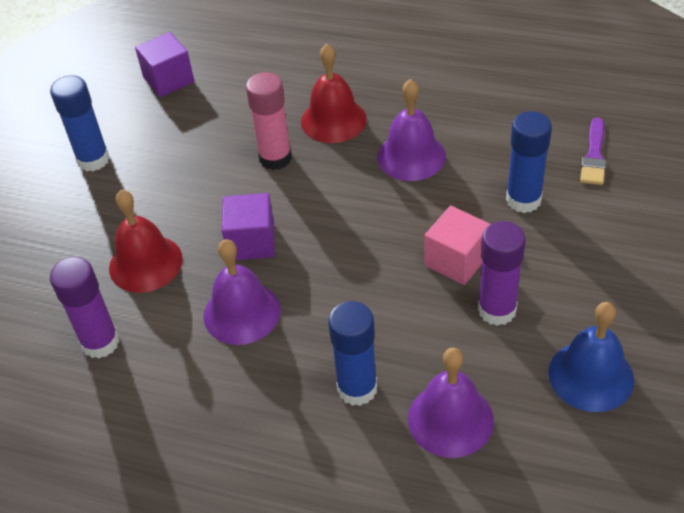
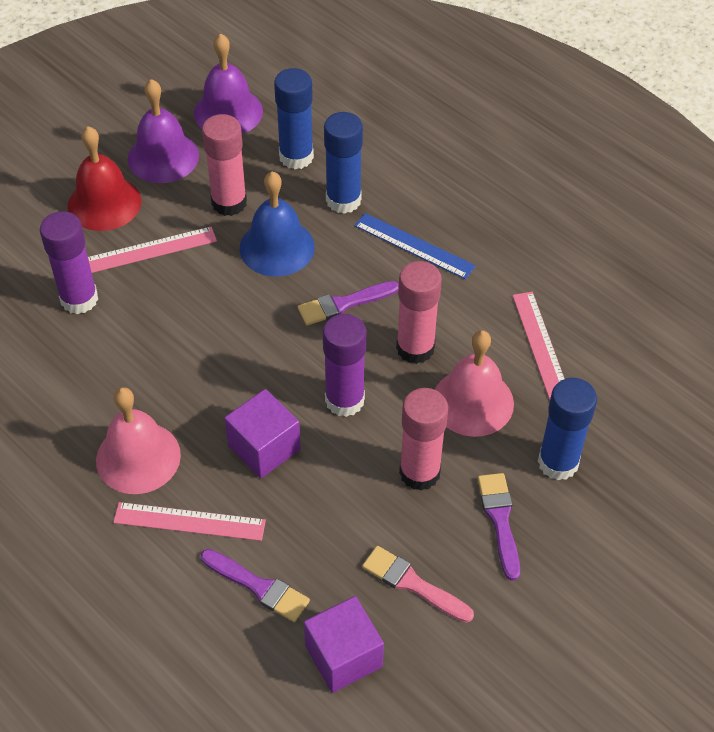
blue ruler: 0 -> 1
pink bell: 0 -> 2
pink brush: 0 -> 1
pink cube: 1 -> 0
pink glue stick: 1 -> 3
pink ruler: 0 -> 3
purple bell: 3 -> 2
purple brush: 1 -> 3
red bell: 2 -> 1

